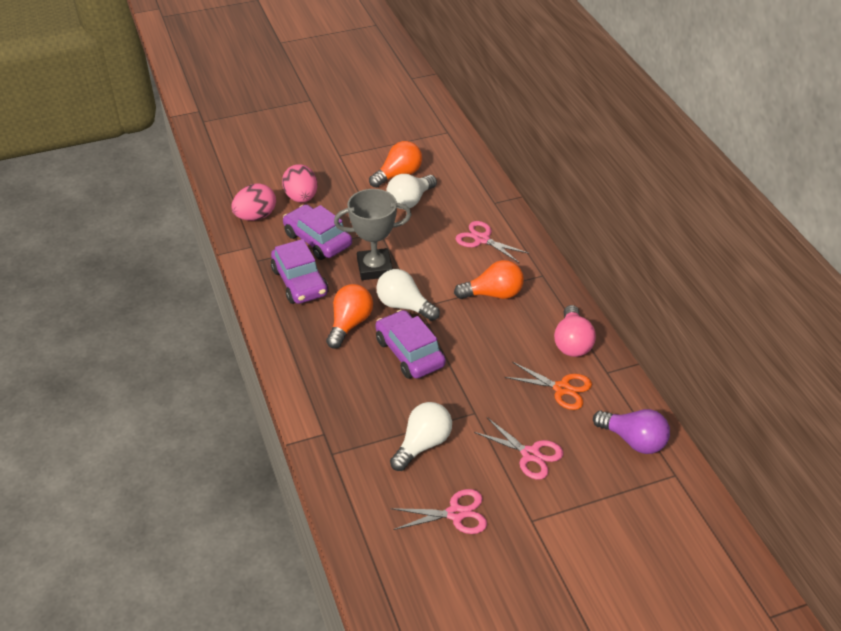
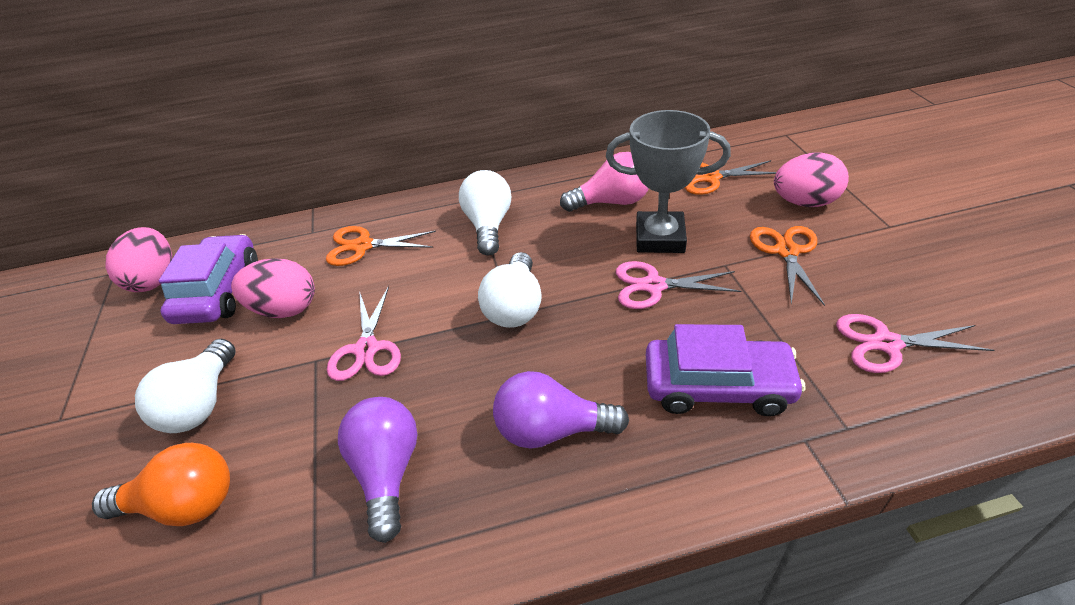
orange light bulb: 3 -> 1
orange scissors: 1 -> 3
pink egg: 2 -> 3
purple car: 3 -> 2
purple light bulb: 1 -> 2

